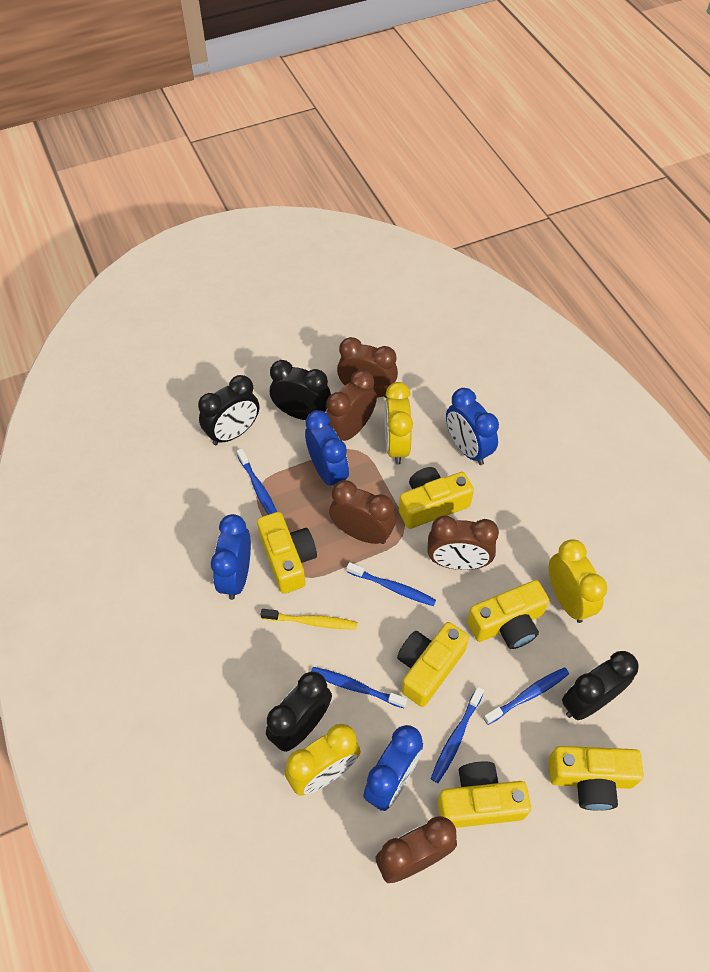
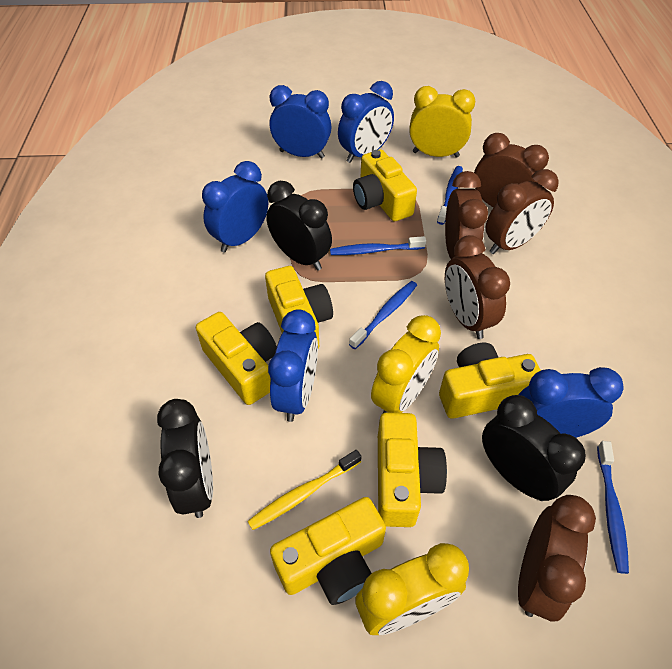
black clock: 4 -> 3
blue clock: 4 -> 5
blue toothbrush: 5 -> 4

